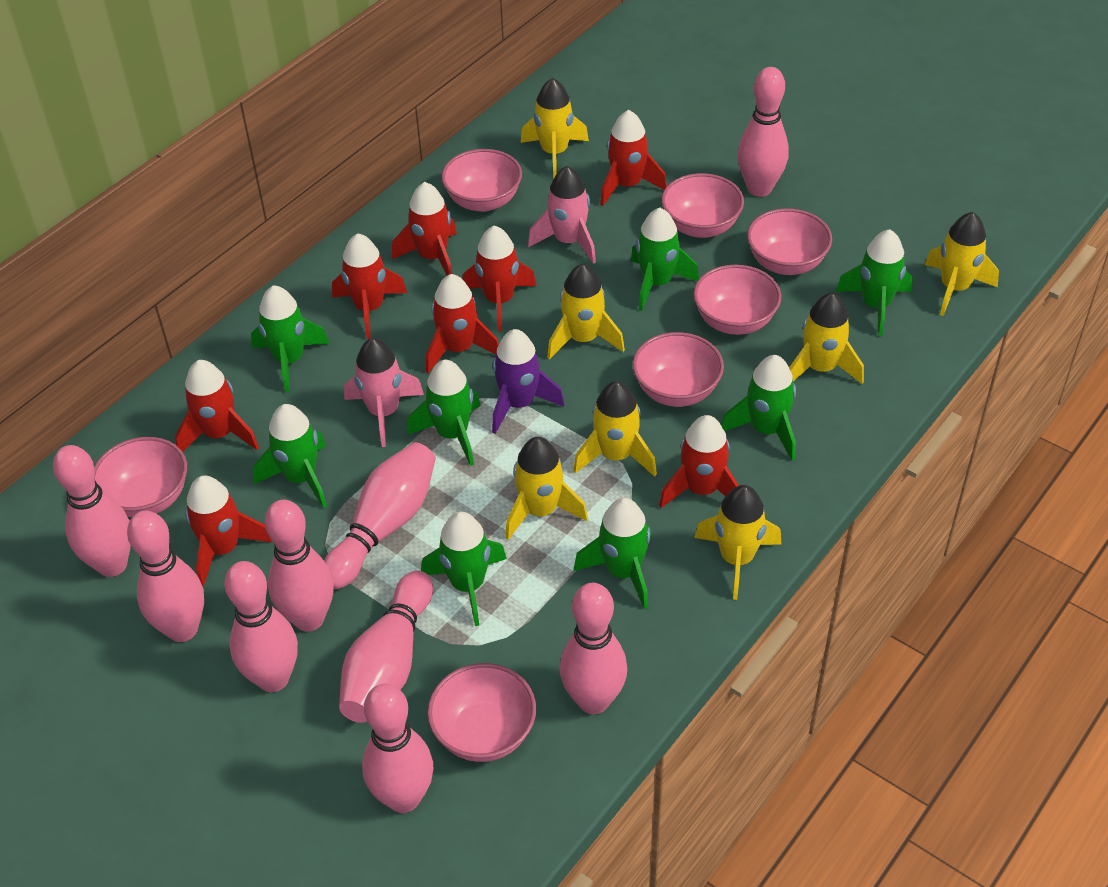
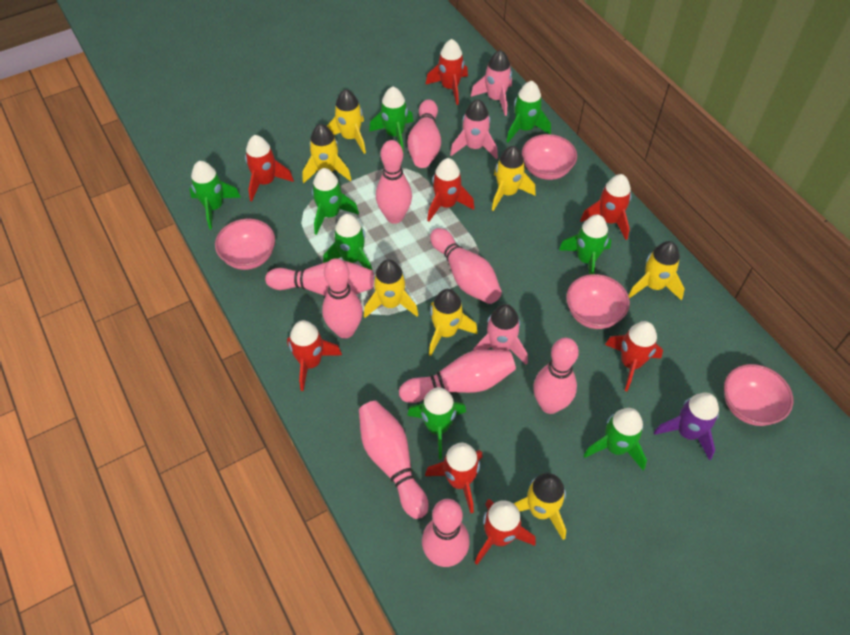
pink bowl: 7 -> 4
pink rocket: 2 -> 3

